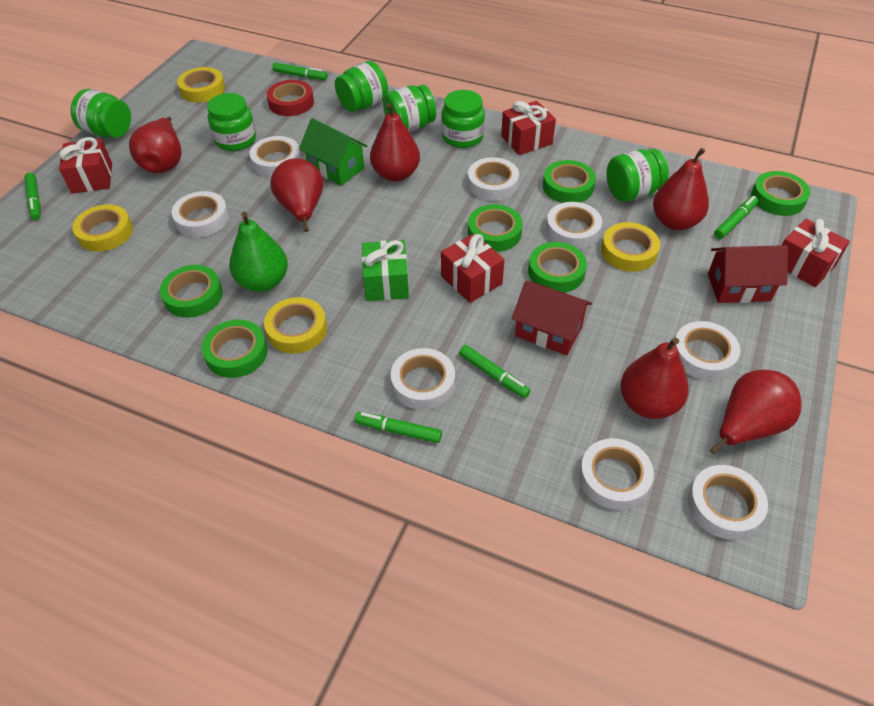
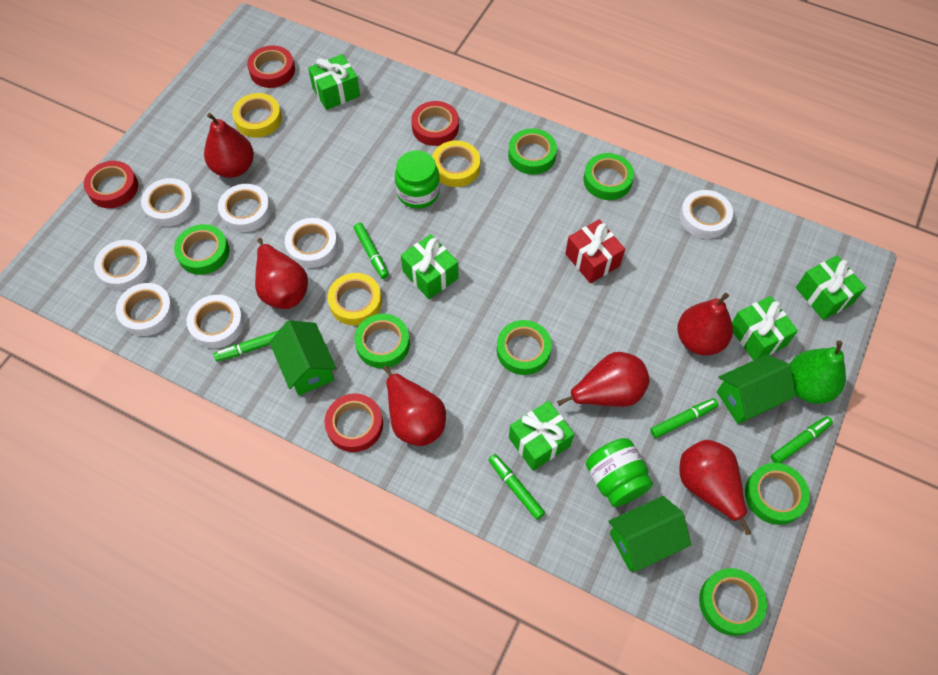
green gift: 1 -> 5
green house: 1 -> 3
green jar: 6 -> 2
green tape: 6 -> 7
red gift: 4 -> 1
red house: 2 -> 0
red tape: 1 -> 4
white tape: 8 -> 7
yellow tape: 4 -> 3

